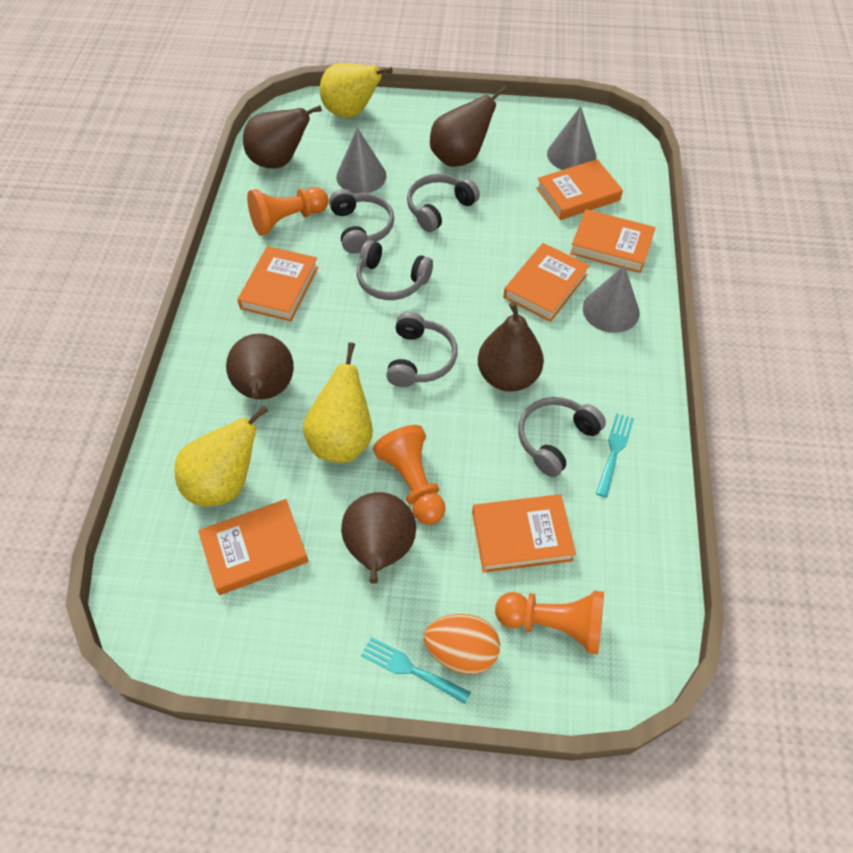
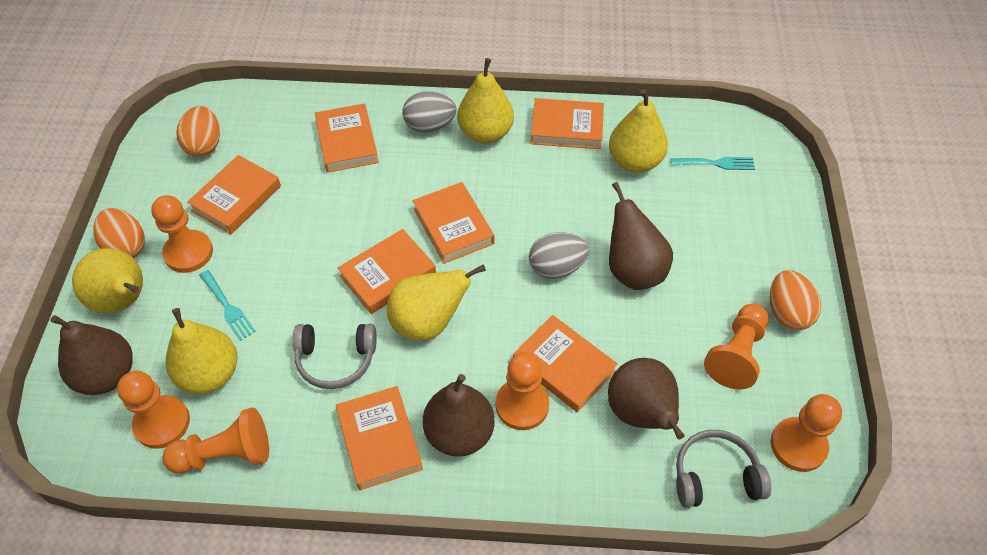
brown pear: 5 -> 4
grey cone: 3 -> 0
grey egg: 0 -> 2
grey headphones: 5 -> 2
orange book: 6 -> 7
orange egg: 1 -> 3
orange pawn: 3 -> 6
yellow pear: 3 -> 5

